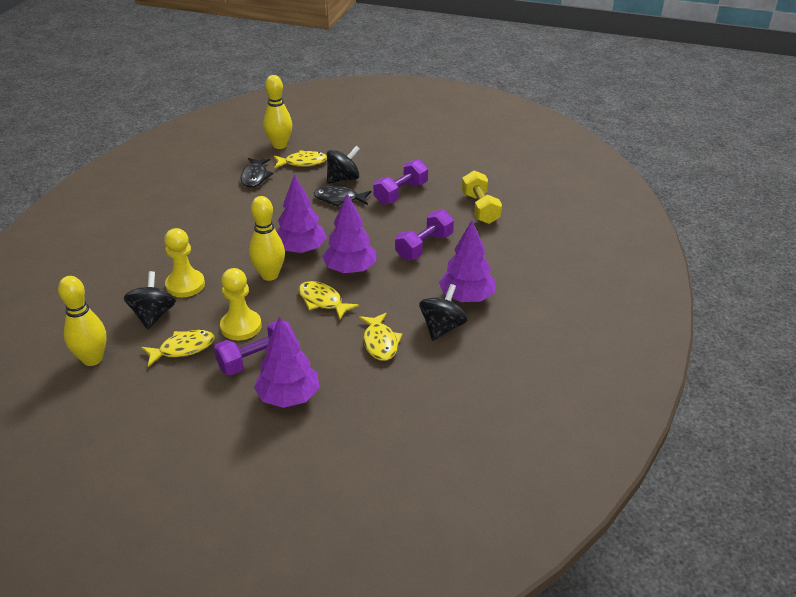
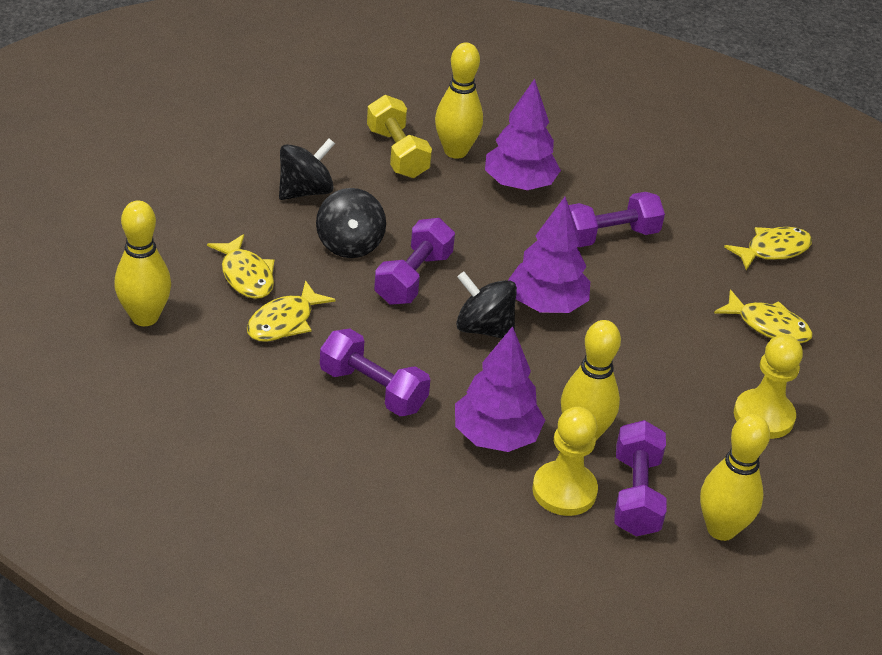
black fish: 2 -> 0
purple dumbbell: 3 -> 4
purple tree: 4 -> 3
yellow bowling pin: 3 -> 4

